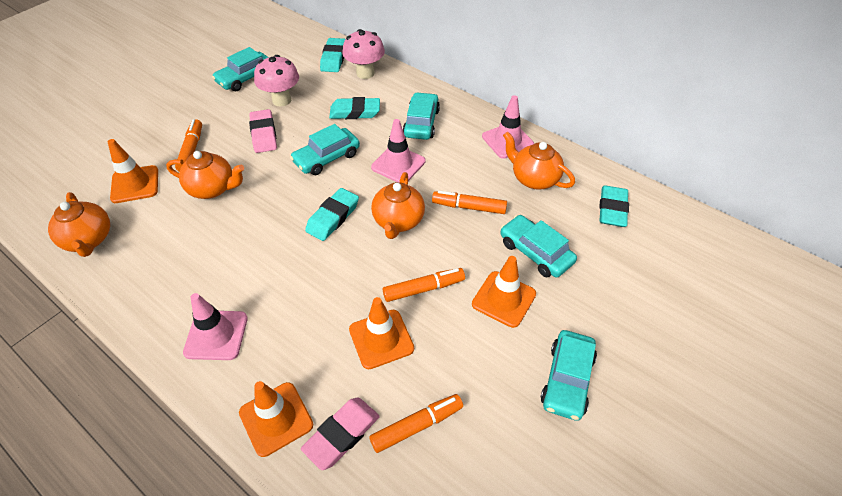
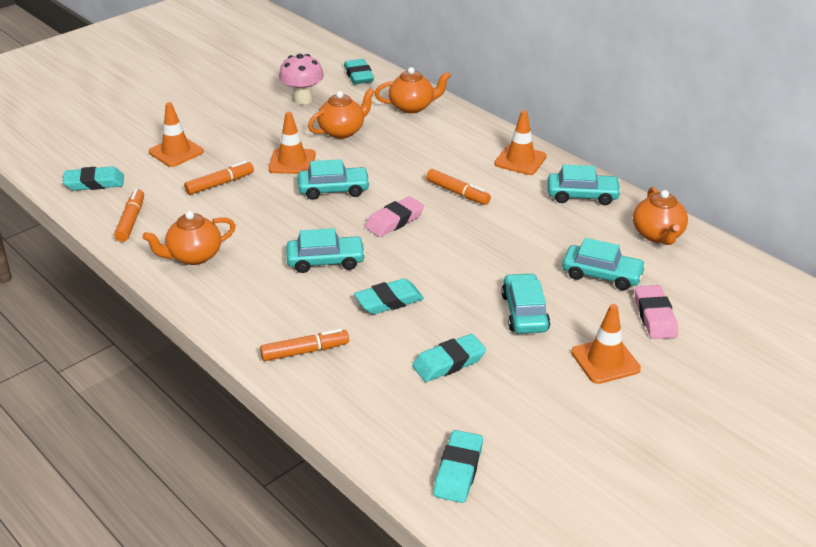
pink mushroom: 2 -> 1
pink traffic cone: 3 -> 0
turquoise eraser: 4 -> 5

